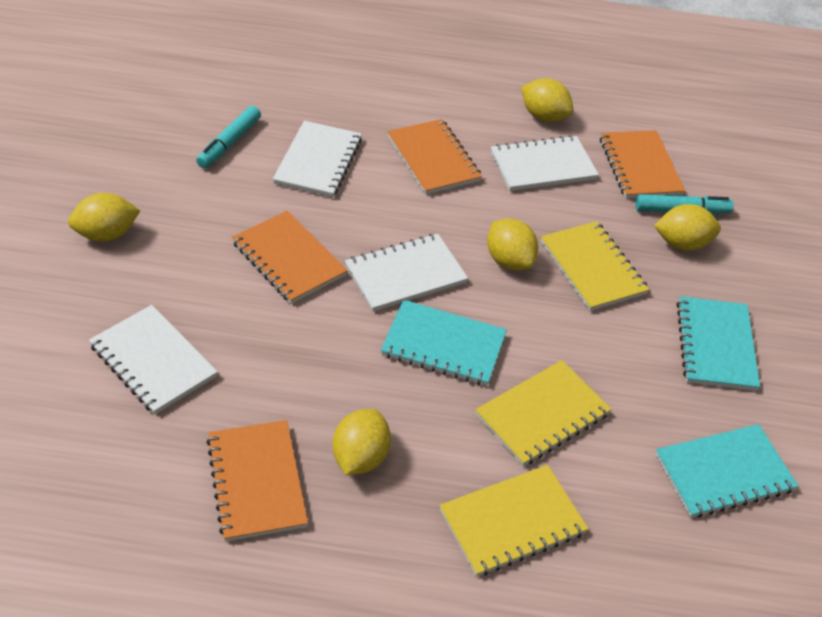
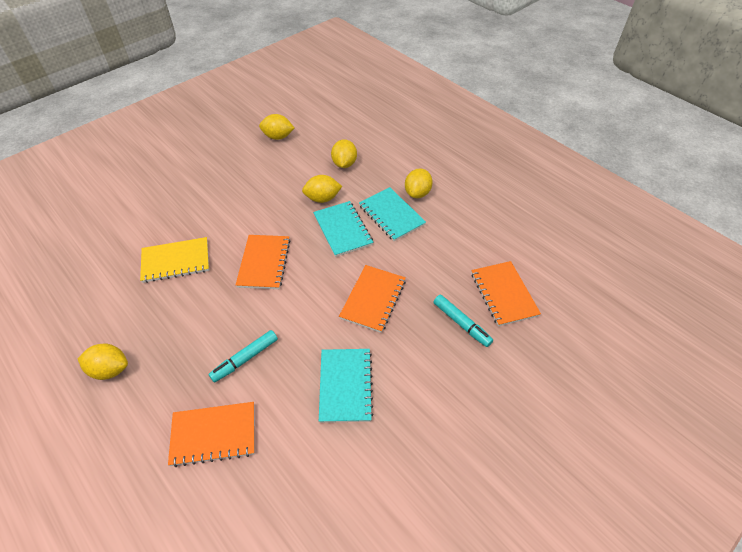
white notebook: 4 -> 0
yellow notebook: 3 -> 1

